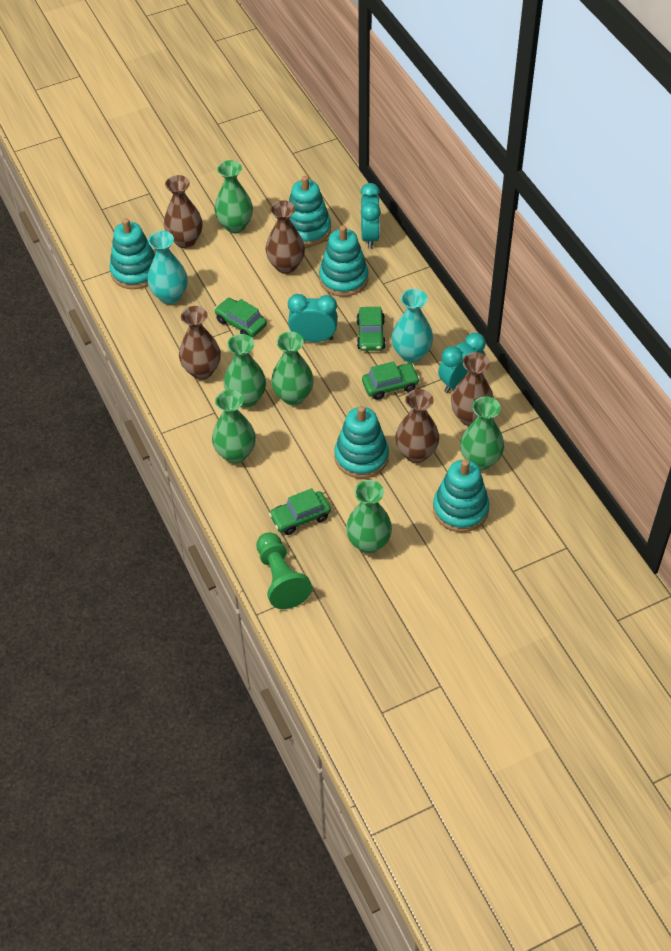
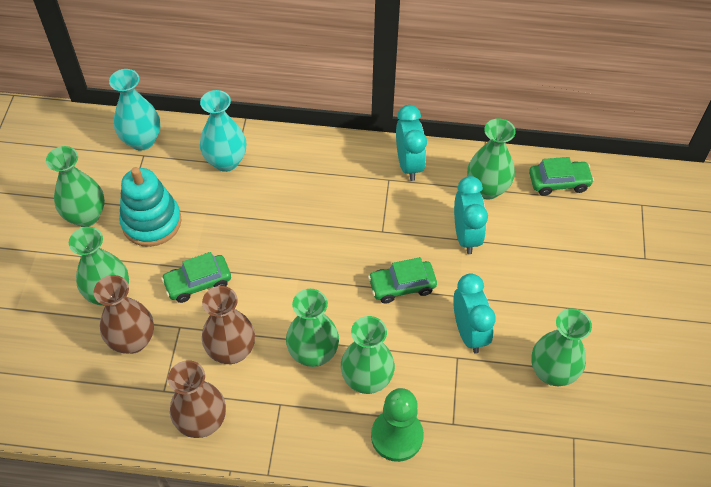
brown vase: 5 -> 3
green car: 4 -> 3
turquoise stacking toy: 5 -> 1

